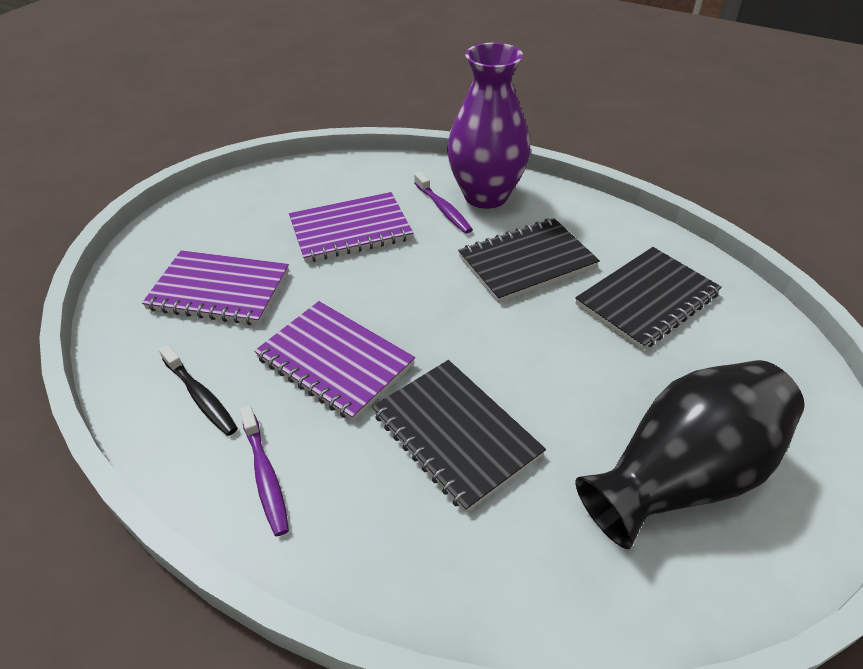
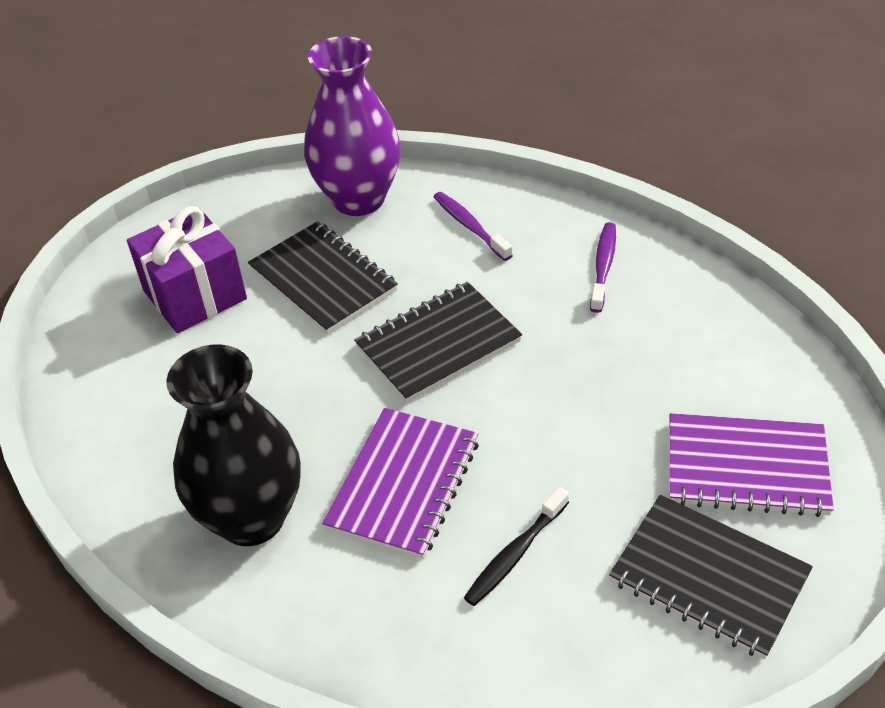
purple gift: 0 -> 1
purple notebook: 3 -> 2

